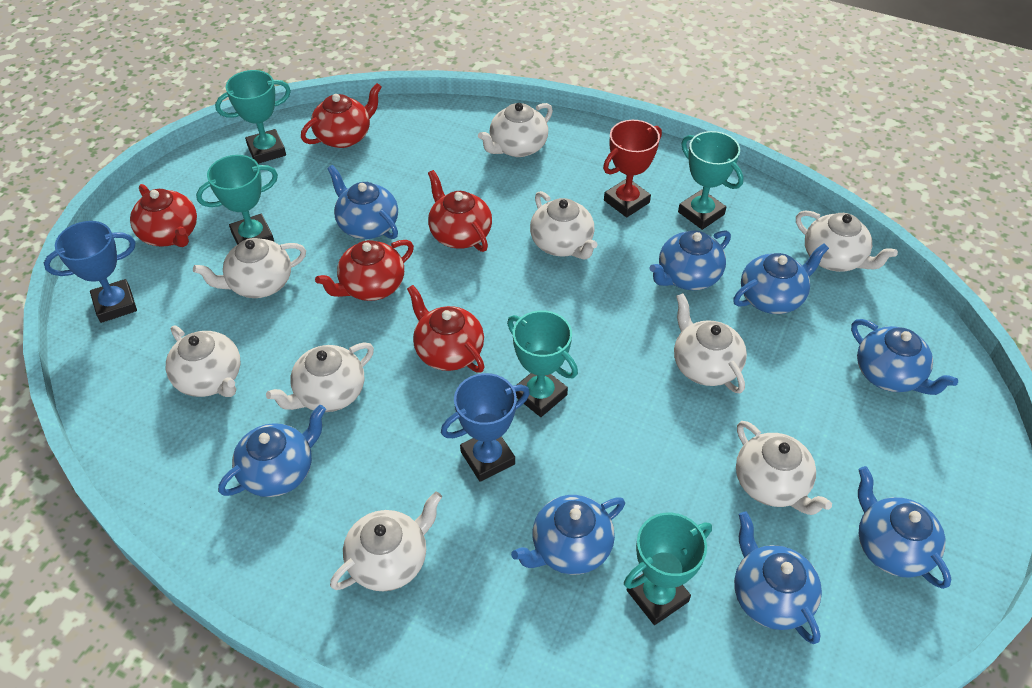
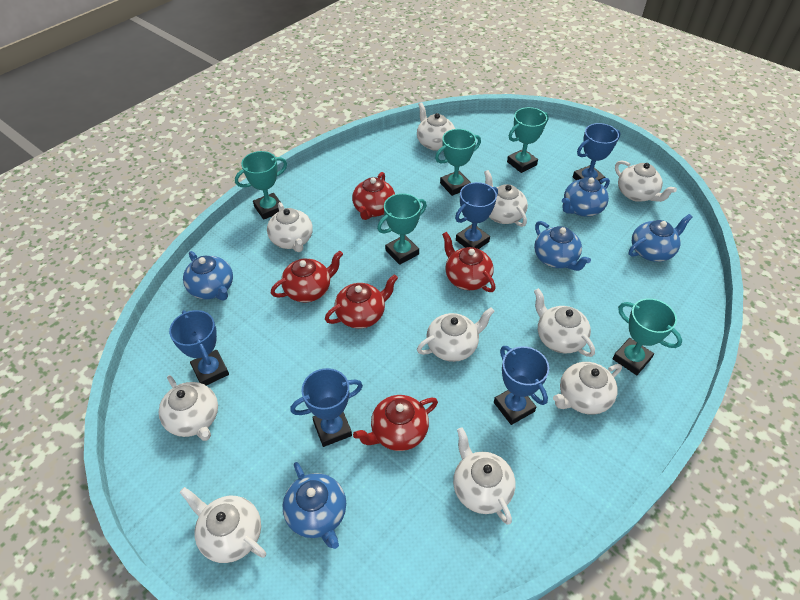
blue teapot: 8 -> 5
blue trophy: 2 -> 5
red trophy: 1 -> 0
white teapot: 9 -> 10

